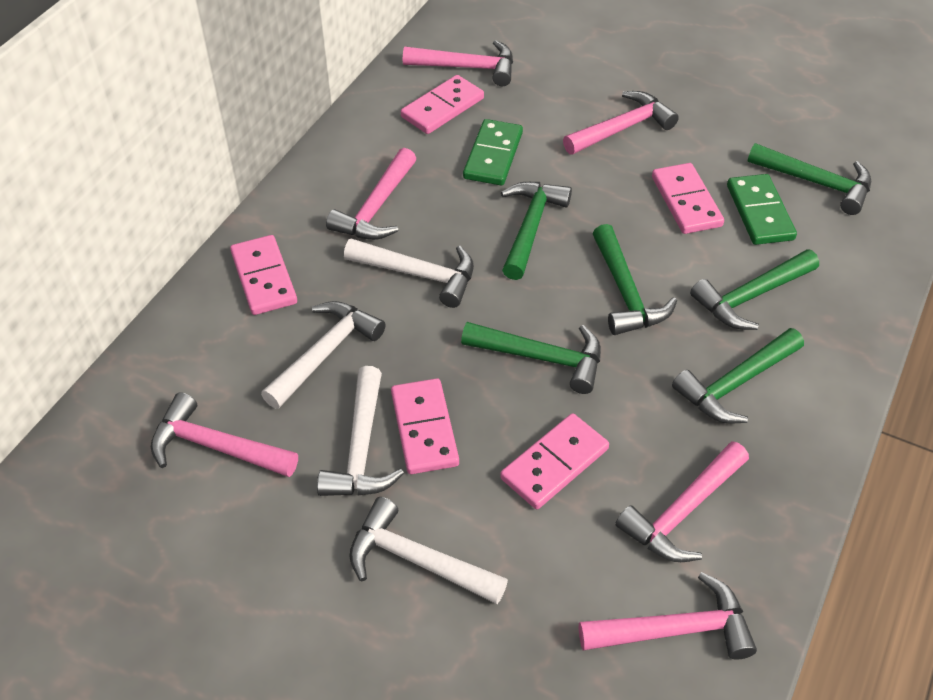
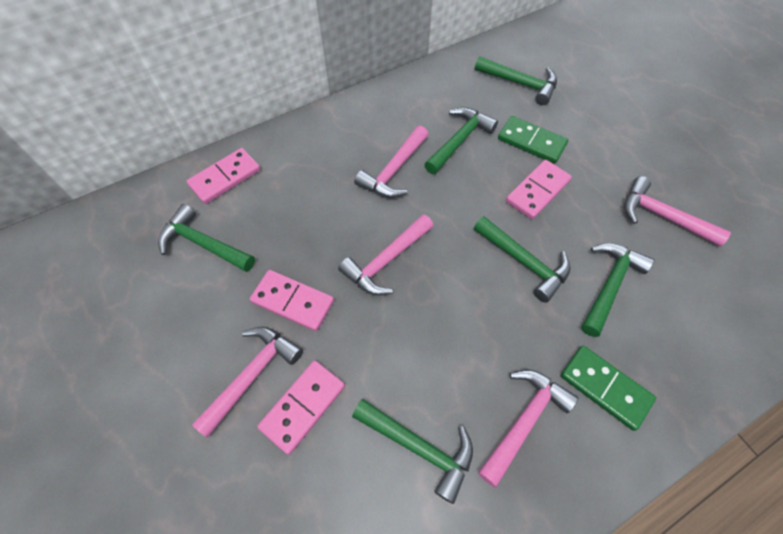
pink domino: 5 -> 4
pink hammer: 6 -> 5
white hammer: 4 -> 0

